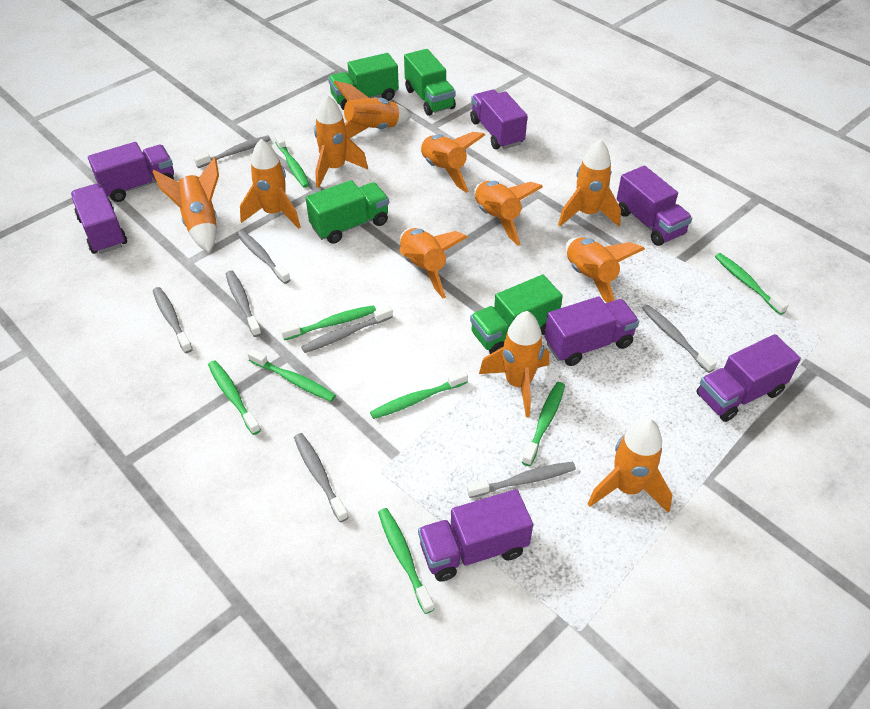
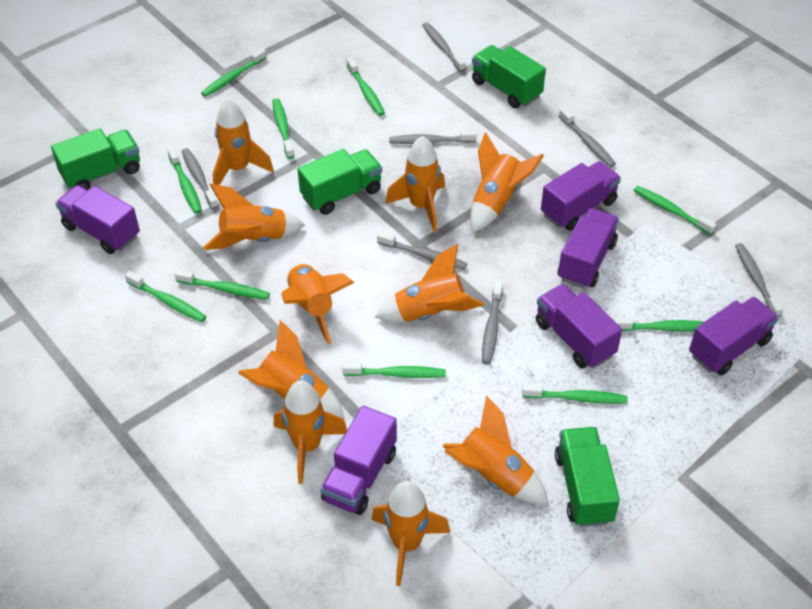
green toothbrush: 8 -> 10
grey toothbrush: 8 -> 7
orange rocket: 11 -> 10
purple truck: 7 -> 6

